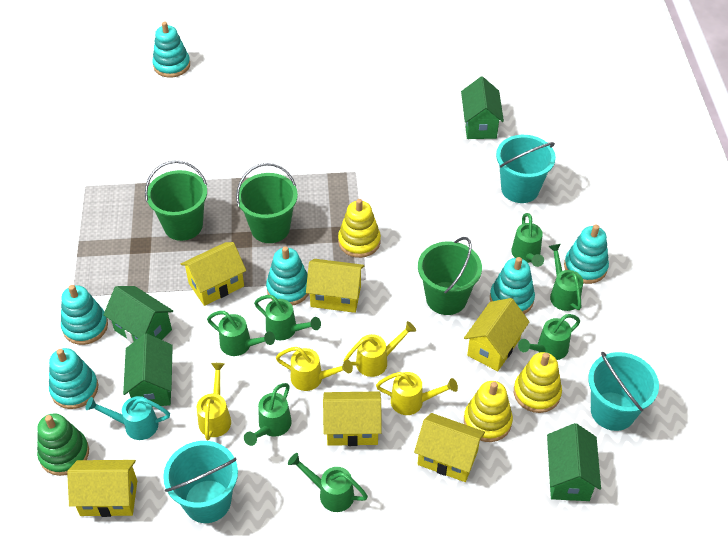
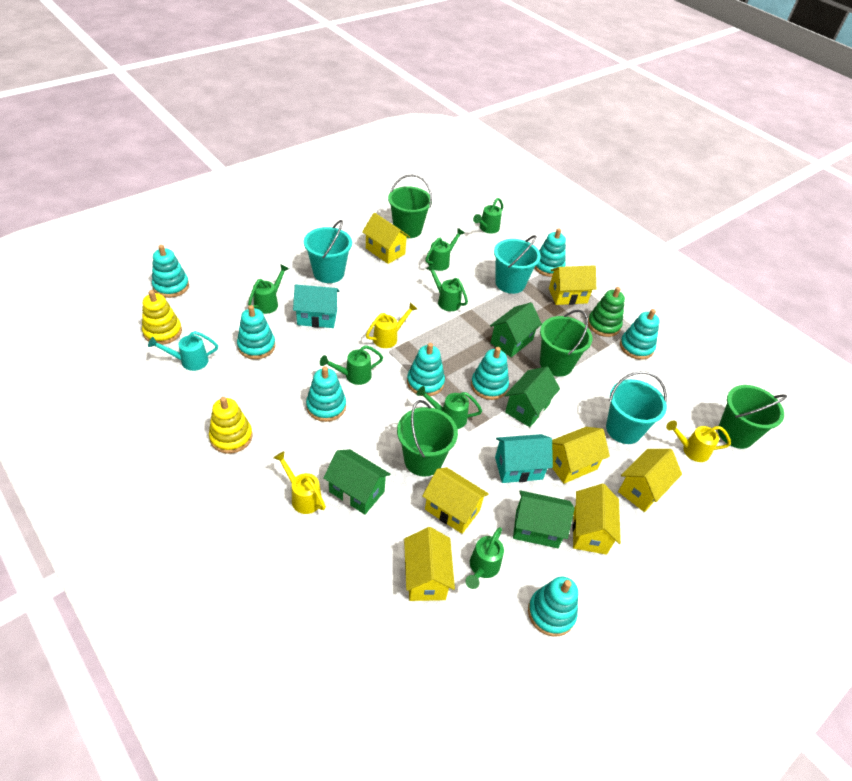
green bucket: 3 -> 4
turquoise house: 0 -> 2
turquoise stacking toy: 6 -> 8
yellow house: 6 -> 7
yellow stacking toy: 3 -> 2
yellow watering can: 4 -> 3

